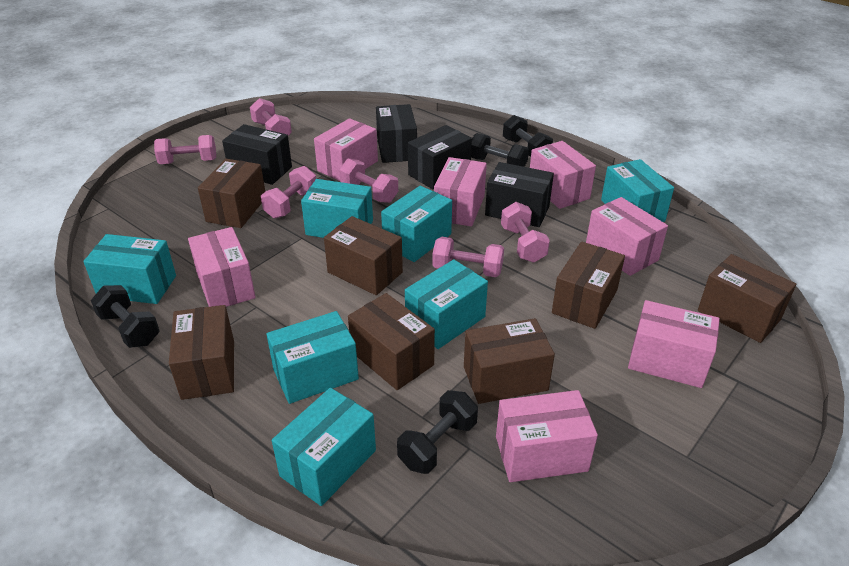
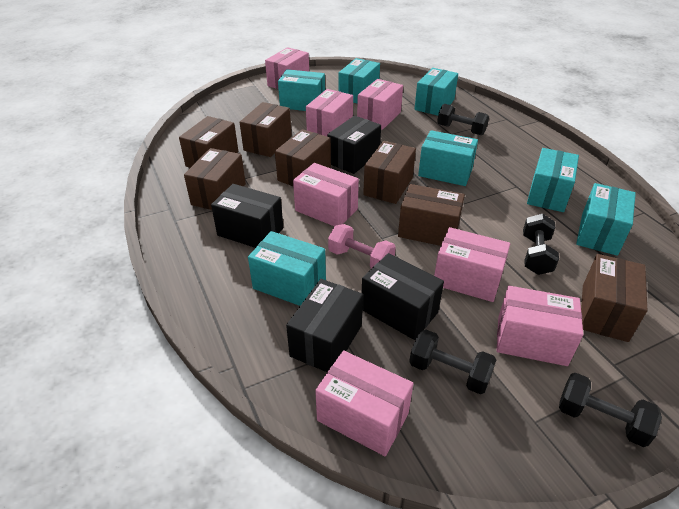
pink dumbbell: 6 -> 1

